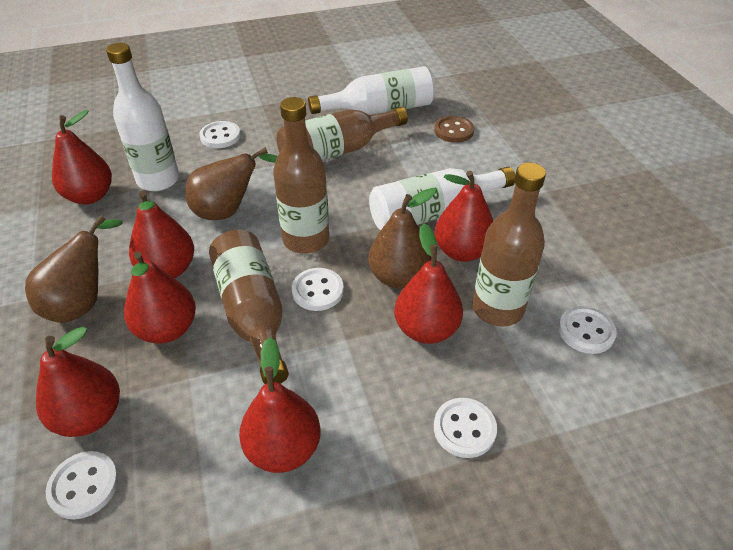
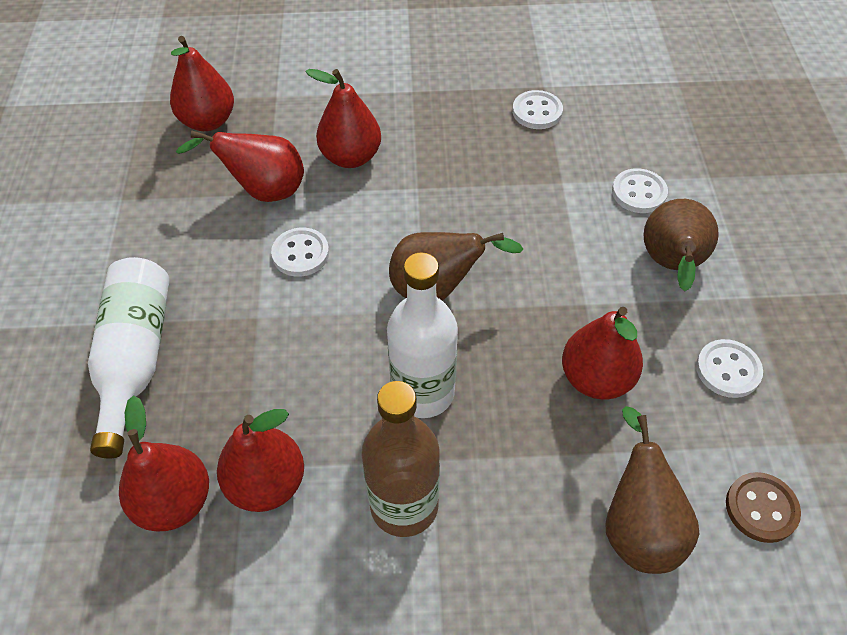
brown bottle: 4 -> 1
red pear: 7 -> 6
white bottle: 3 -> 2
white button: 5 -> 4

